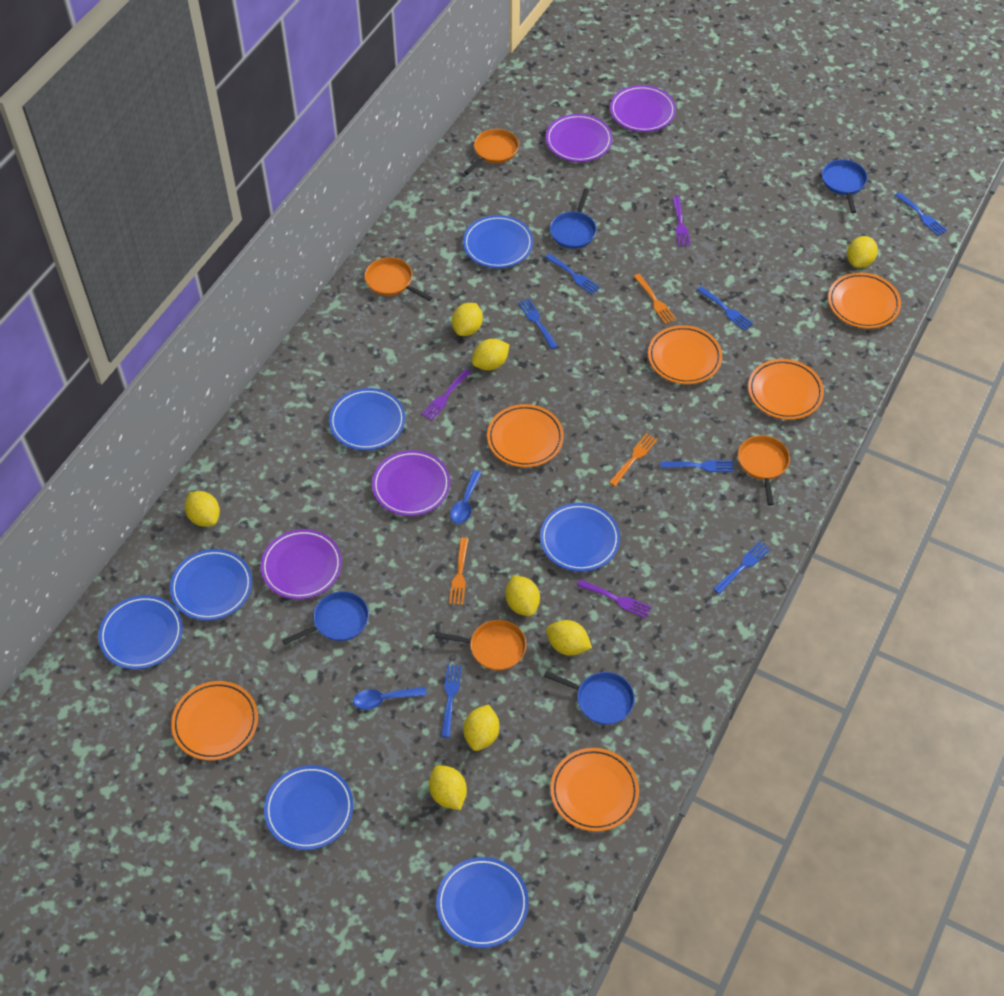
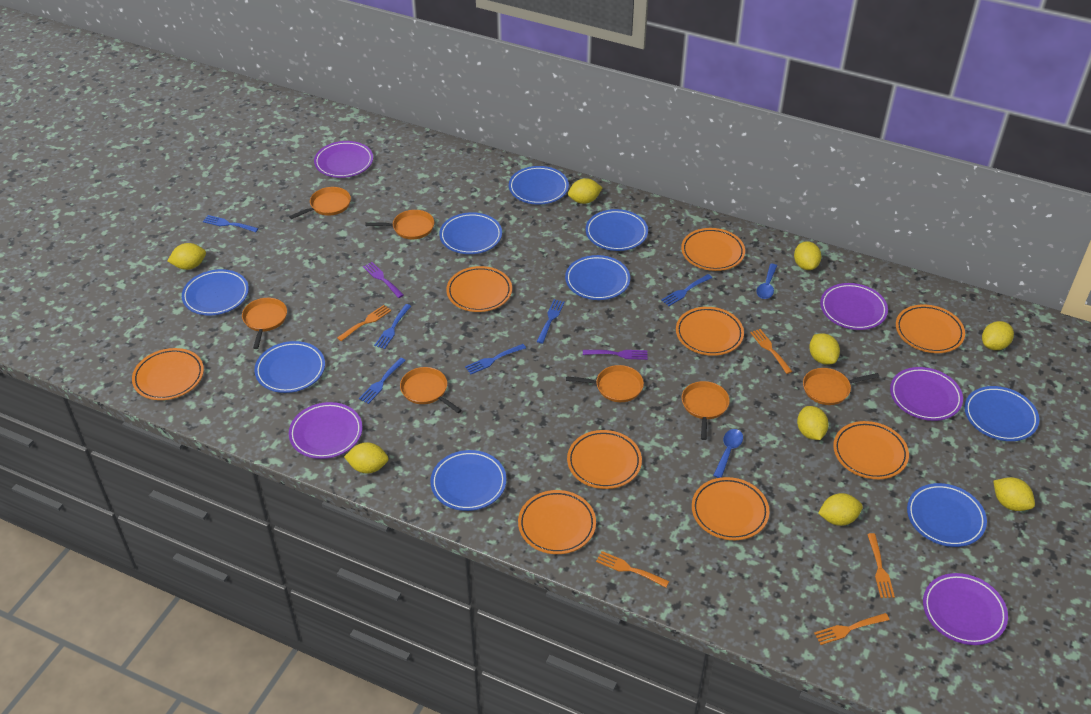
blue fork: 7 -> 6
blue pan: 4 -> 0
blue plate: 7 -> 9
orange fork: 3 -> 5
orange pan: 4 -> 7
orange plate: 6 -> 9
purple fork: 3 -> 2
purple plate: 4 -> 5
yellow lemon: 8 -> 9

